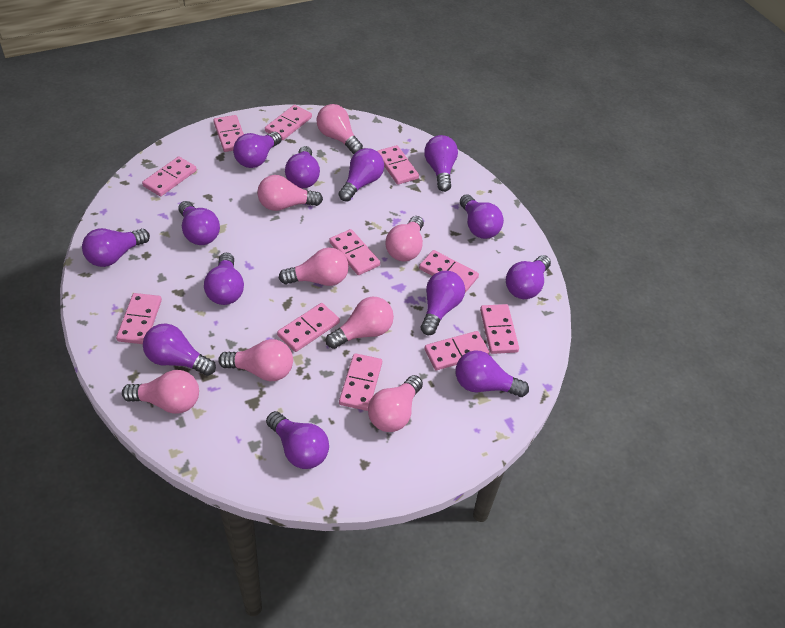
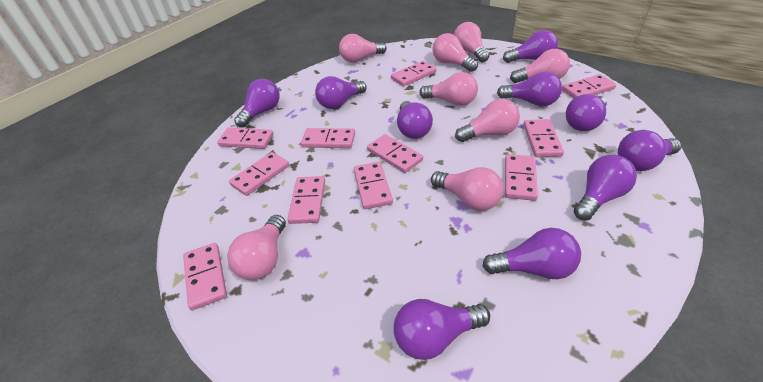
purple light bulb: 13 -> 10

